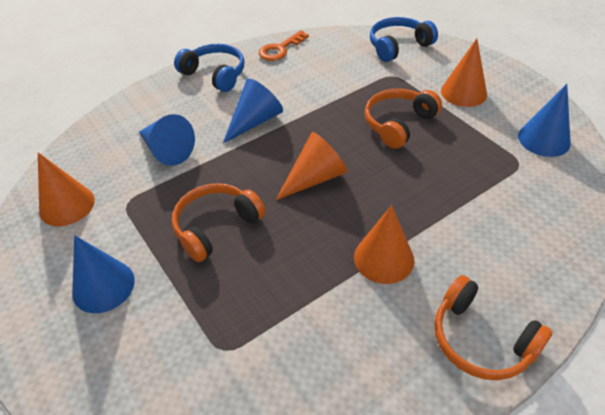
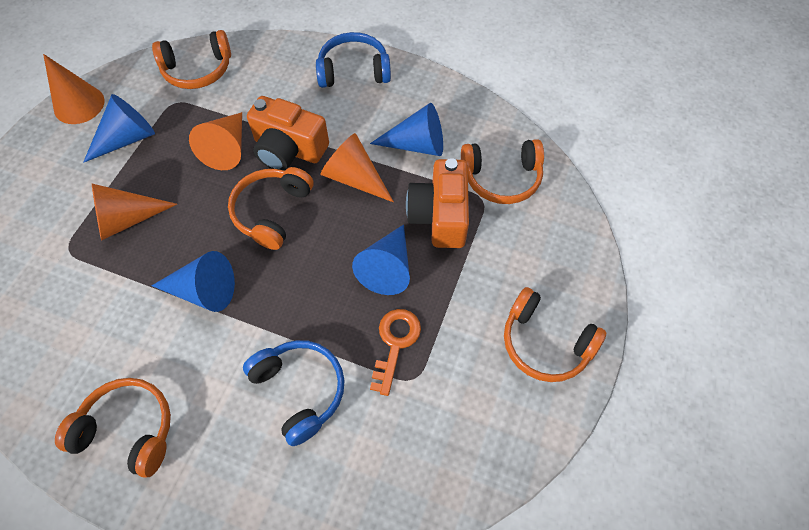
orange camera: 0 -> 2
orange headphones: 3 -> 5

